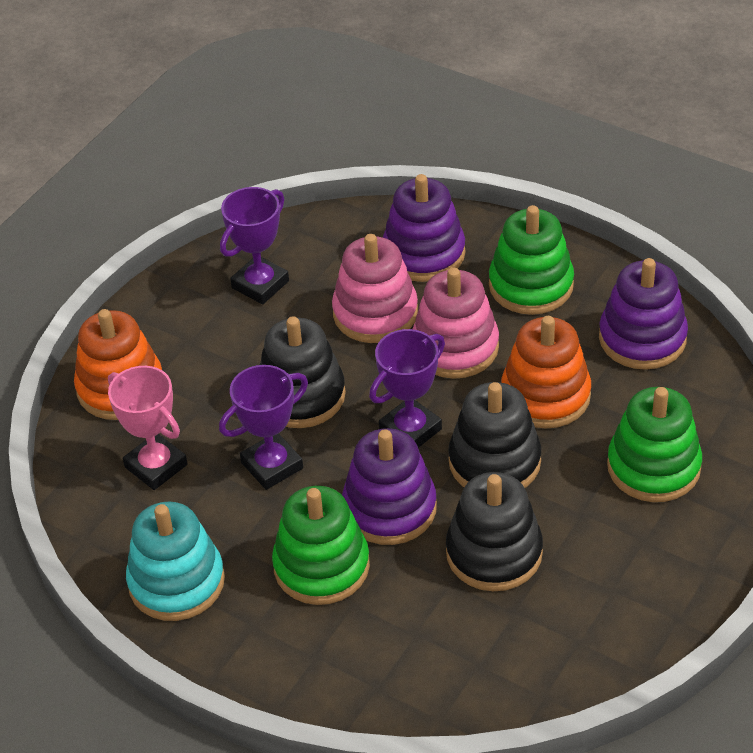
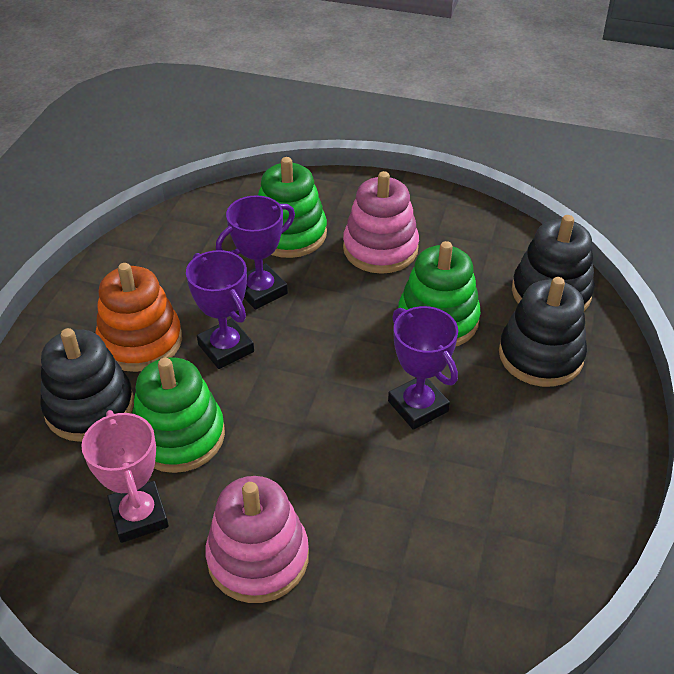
orange stacking toy: 2 -> 1
purple stacking toy: 3 -> 0
turquoise stacking toy: 1 -> 0

